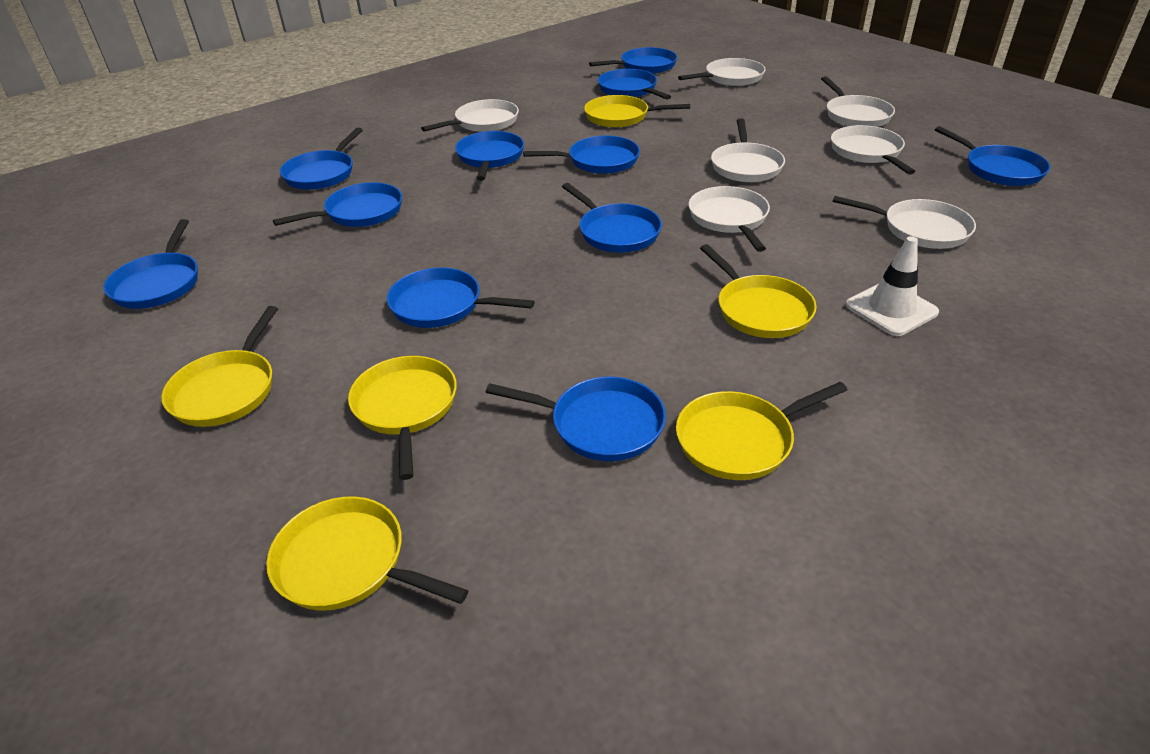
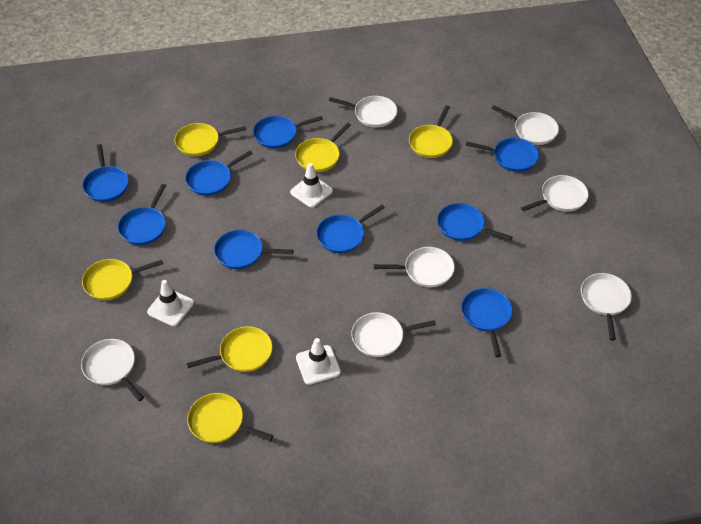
blue pan: 11 -> 9
white traffic cone: 1 -> 3

